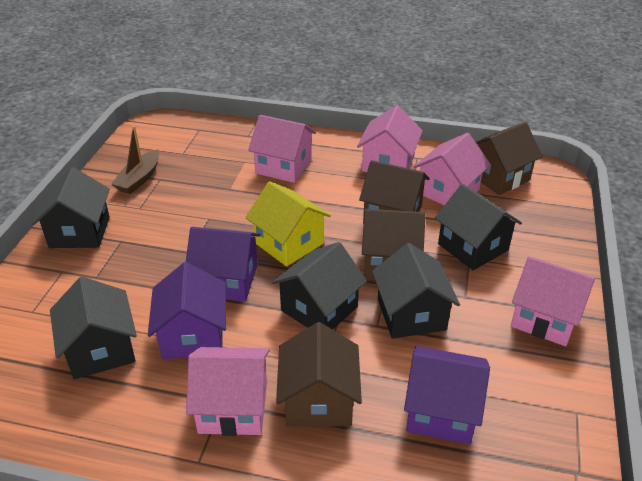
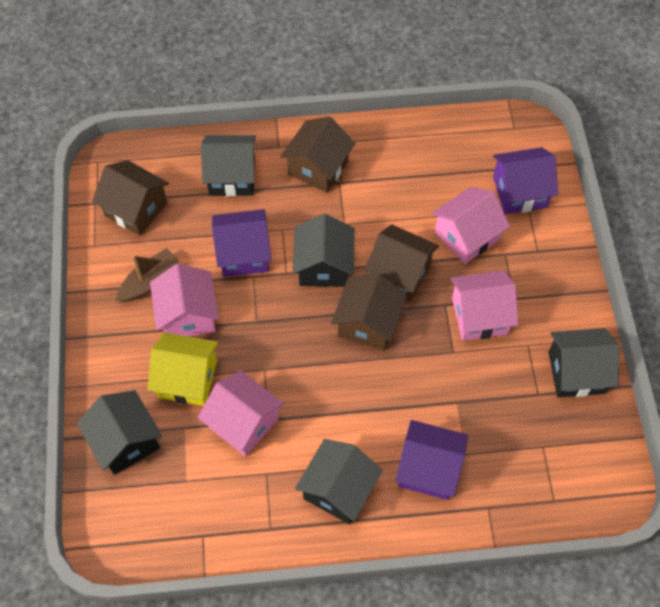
pink house: 5 -> 4

